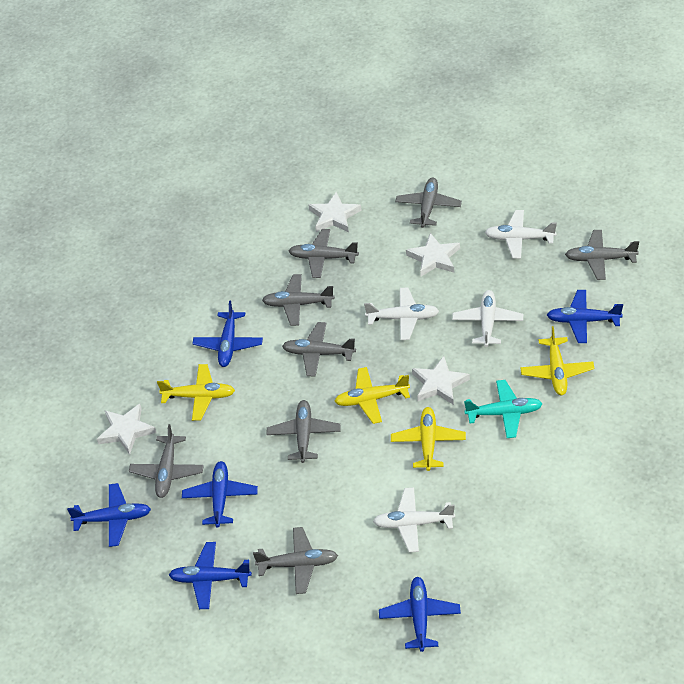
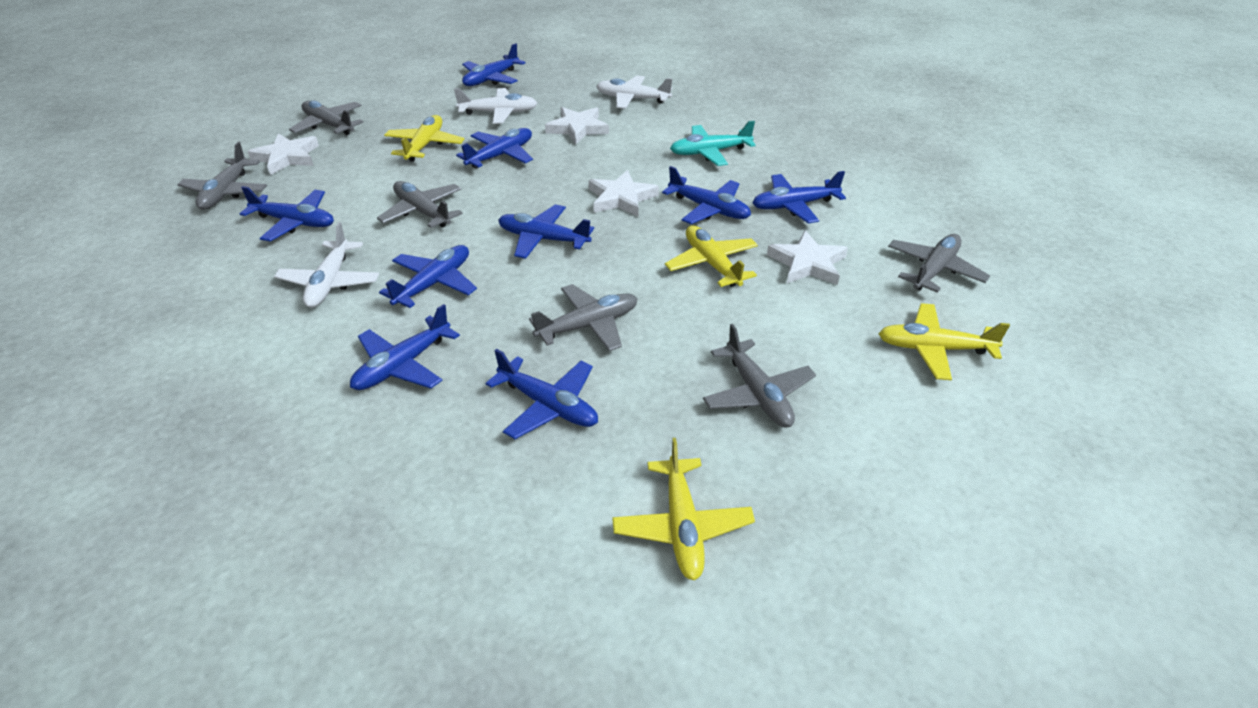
blue plane: 6 -> 9
grey plane: 8 -> 6
white plane: 4 -> 3

